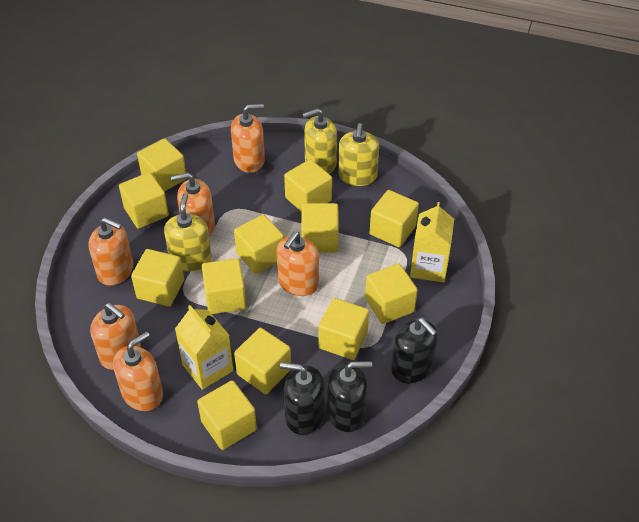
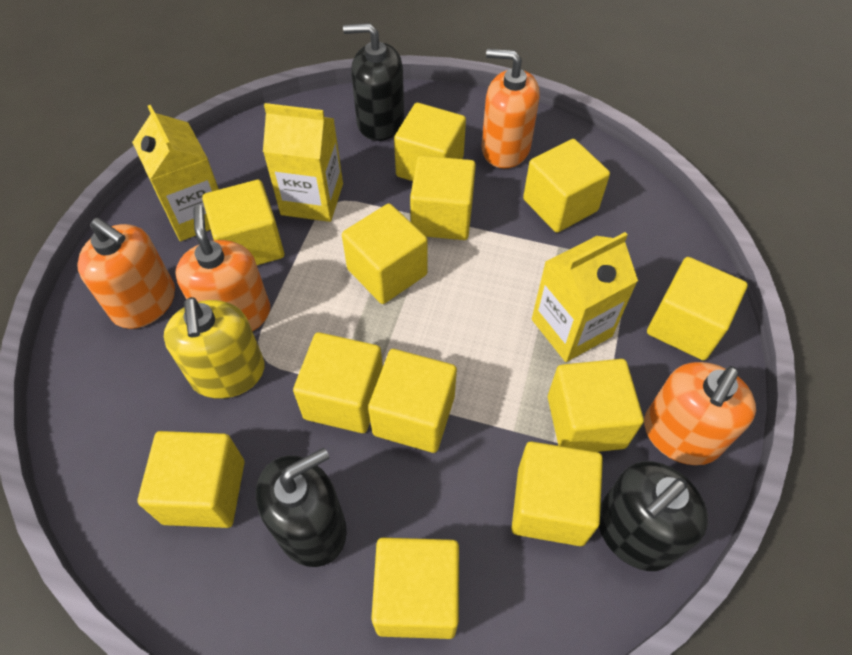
orange soap dispenser: 6 -> 4
yellow carton: 2 -> 3
yellow soap dispenser: 3 -> 1

